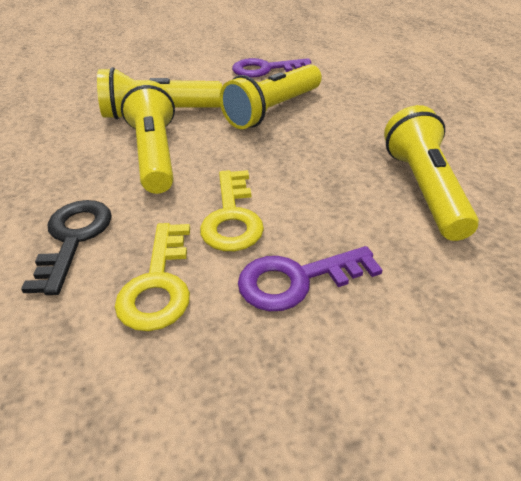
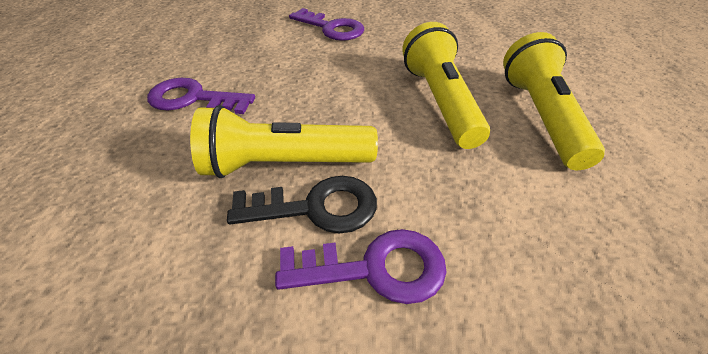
purple key: 2 -> 3
yellow flashlight: 4 -> 3
yellow key: 2 -> 0

